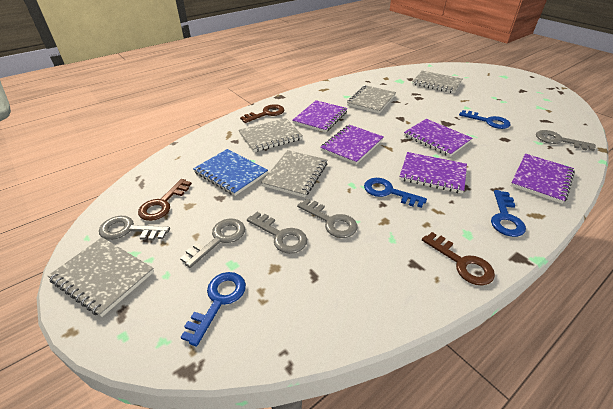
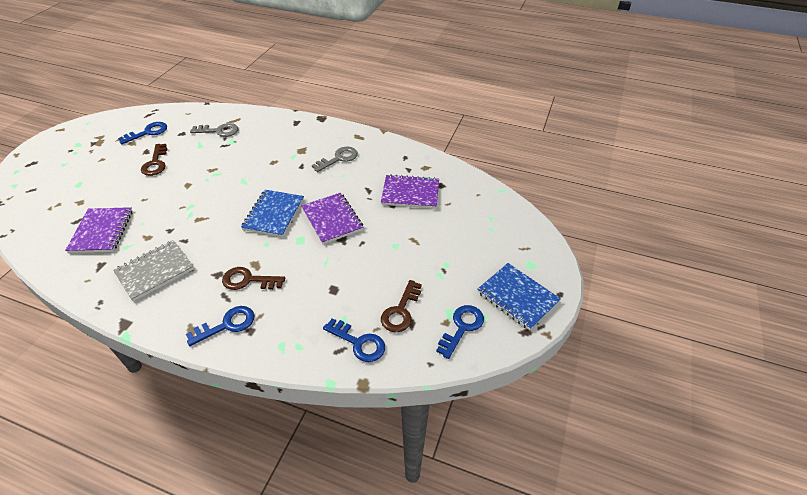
blue notebook: 1 -> 2
grey key: 5 -> 2
grey notebook: 5 -> 1
purple notebook: 5 -> 3

